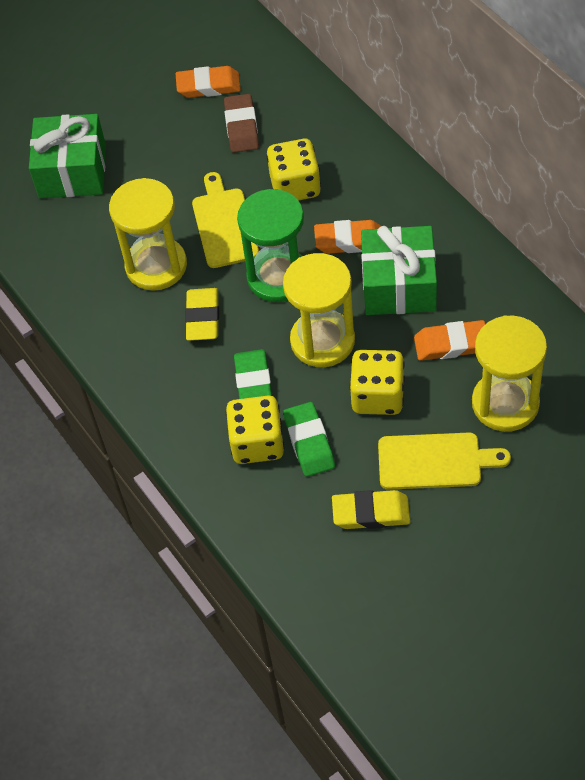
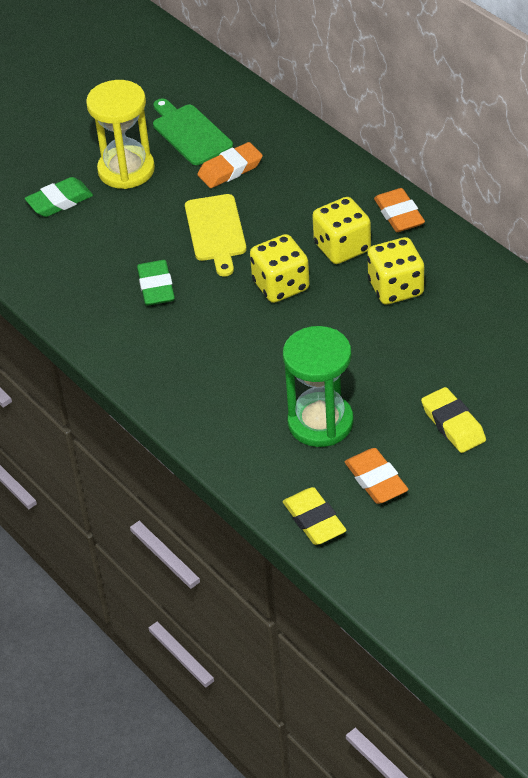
brown eraser: 1 -> 0
green cutting board: 0 -> 1
green gift: 2 -> 0
yellow cutting board: 2 -> 1
yellow hourglass: 3 -> 1

